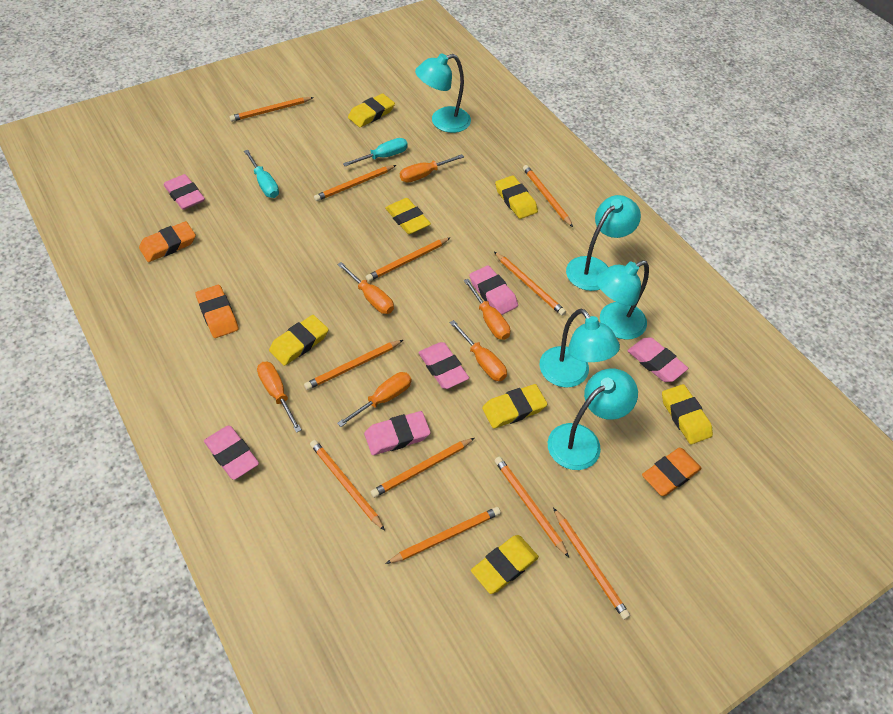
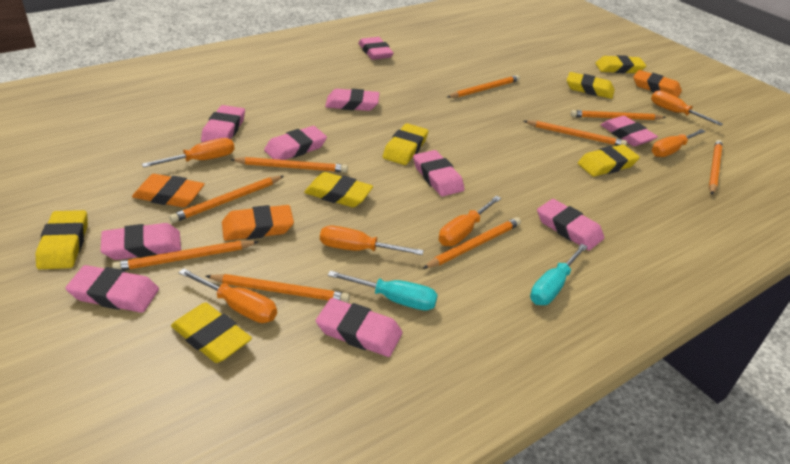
orange pencil: 11 -> 9
pink eraser: 6 -> 10
turquoise lamp: 5 -> 0

